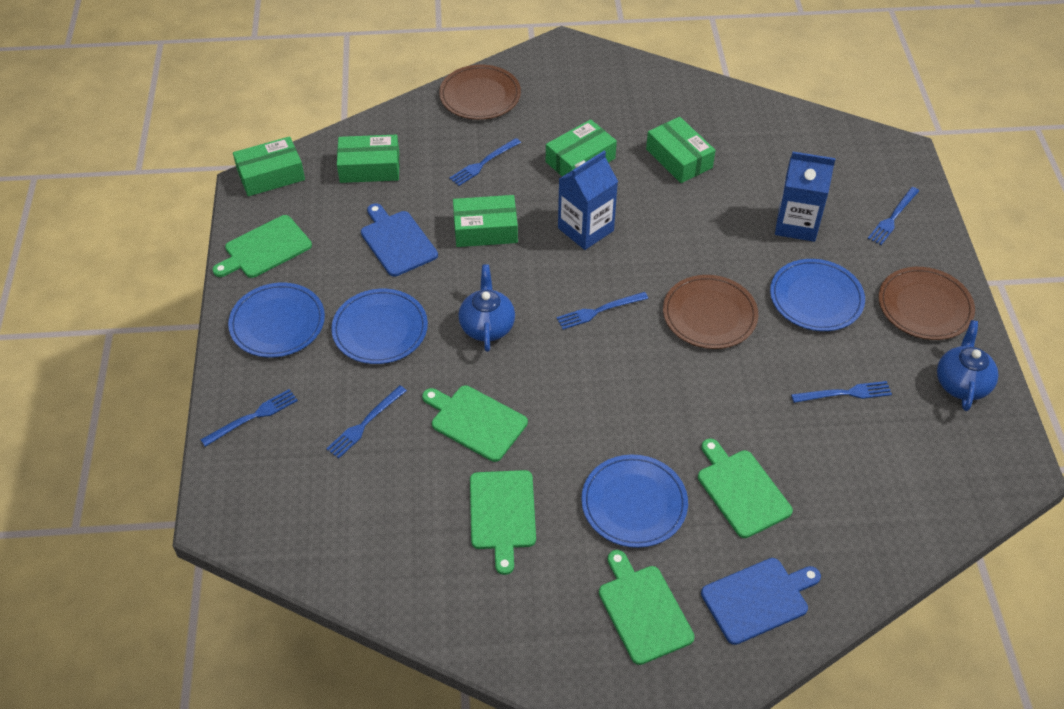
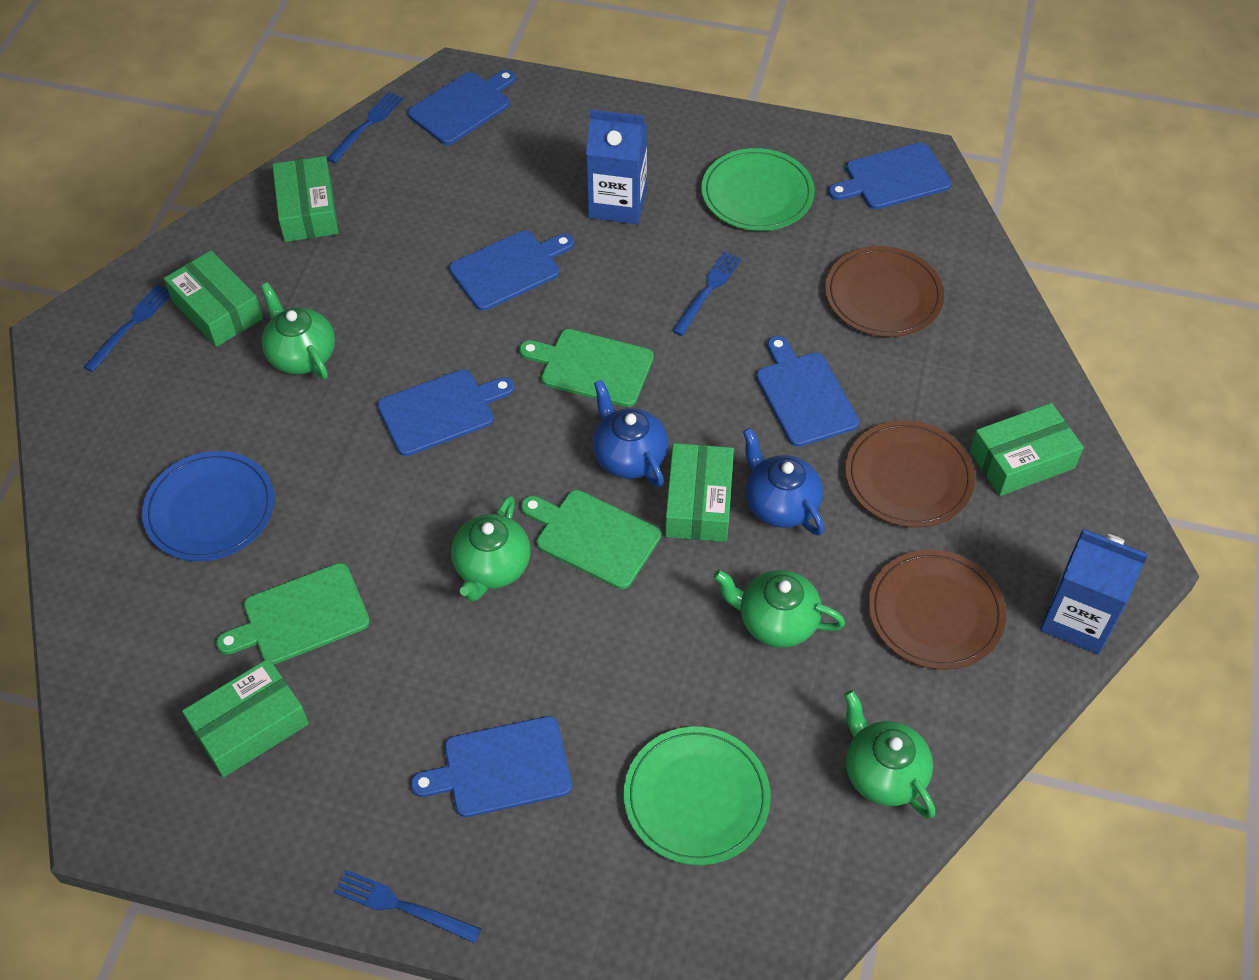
blue cutting board: 2 -> 6
blue fork: 6 -> 4
blue plate: 4 -> 1
green cutting board: 5 -> 3
green plate: 0 -> 2
green teapot: 0 -> 4

